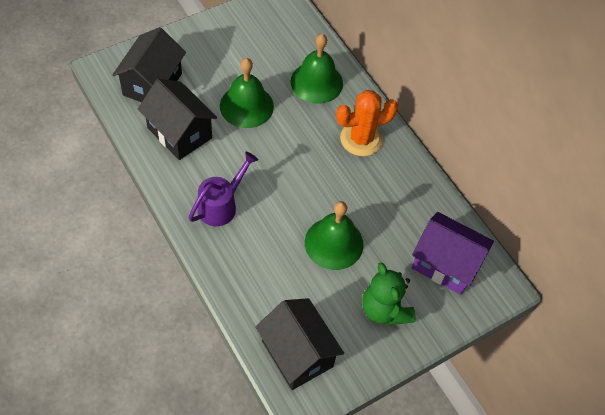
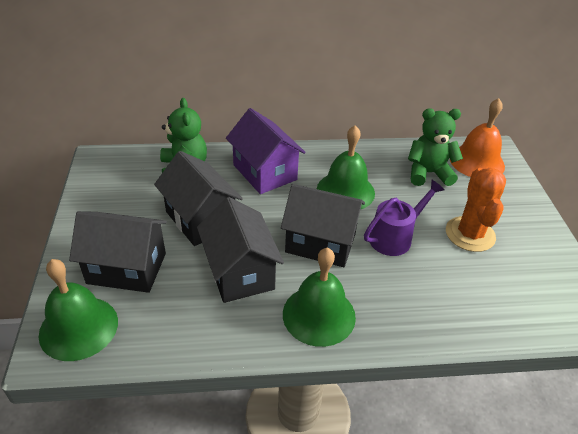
black house: 3 -> 4
green teddy bear: 1 -> 2
orange bell: 0 -> 1

